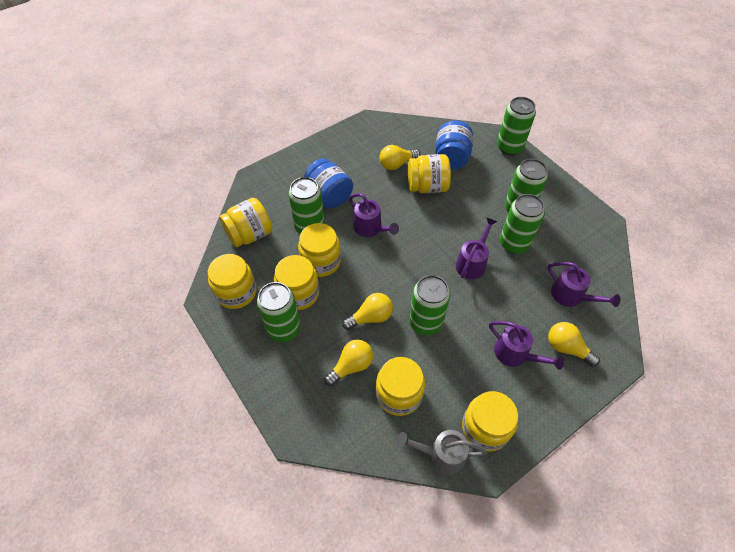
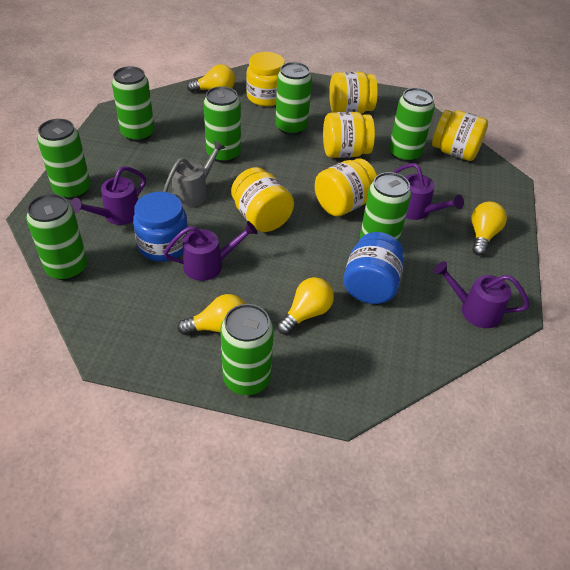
green can: 6 -> 8
yellow jar: 7 -> 6

